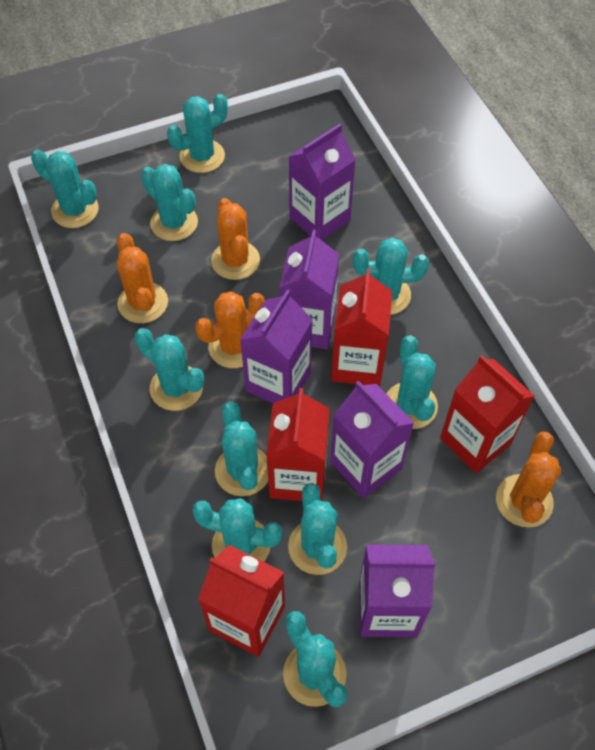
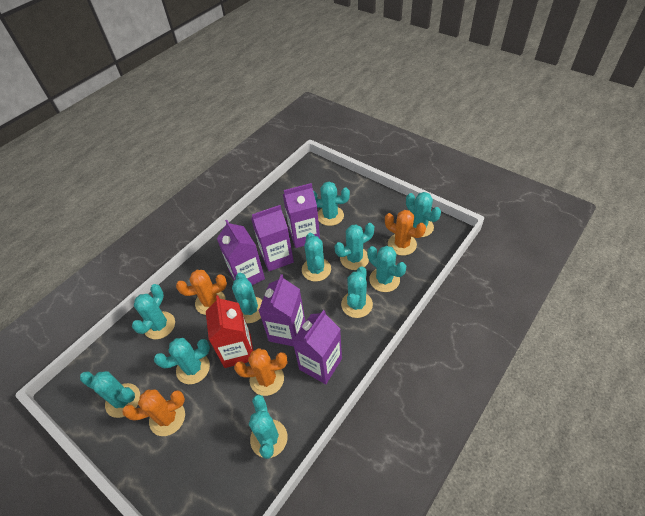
red carton: 4 -> 1
turquoise cactus: 10 -> 11

